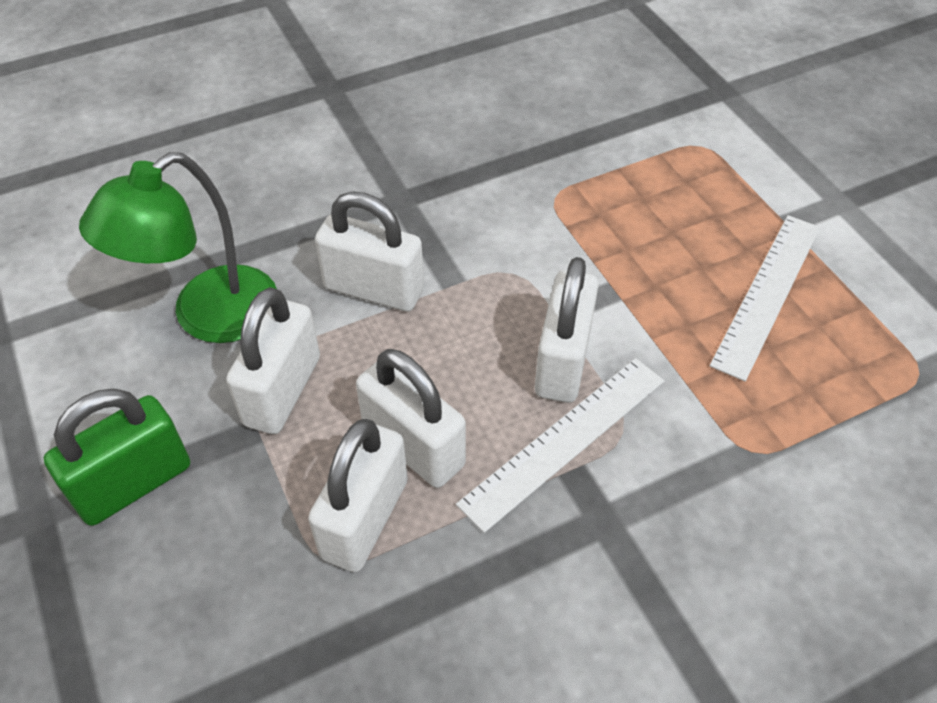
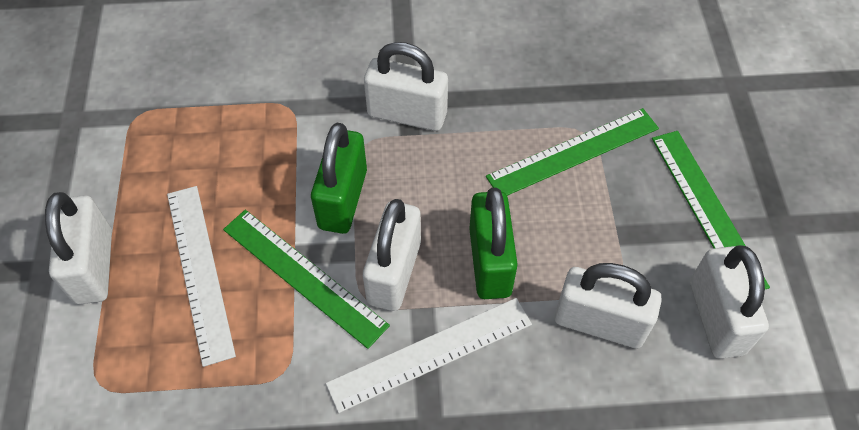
green lamp: 1 -> 0
green padlock: 1 -> 2
green ruler: 0 -> 3

